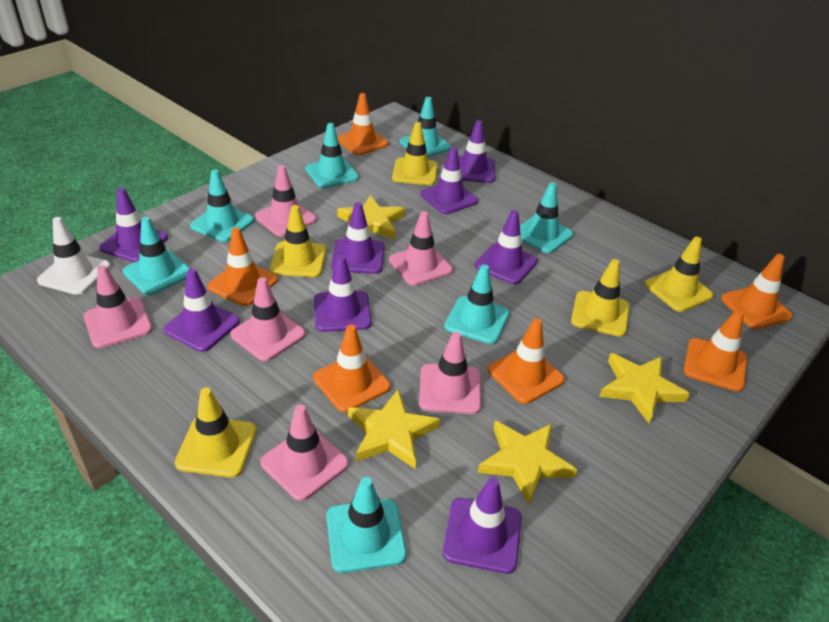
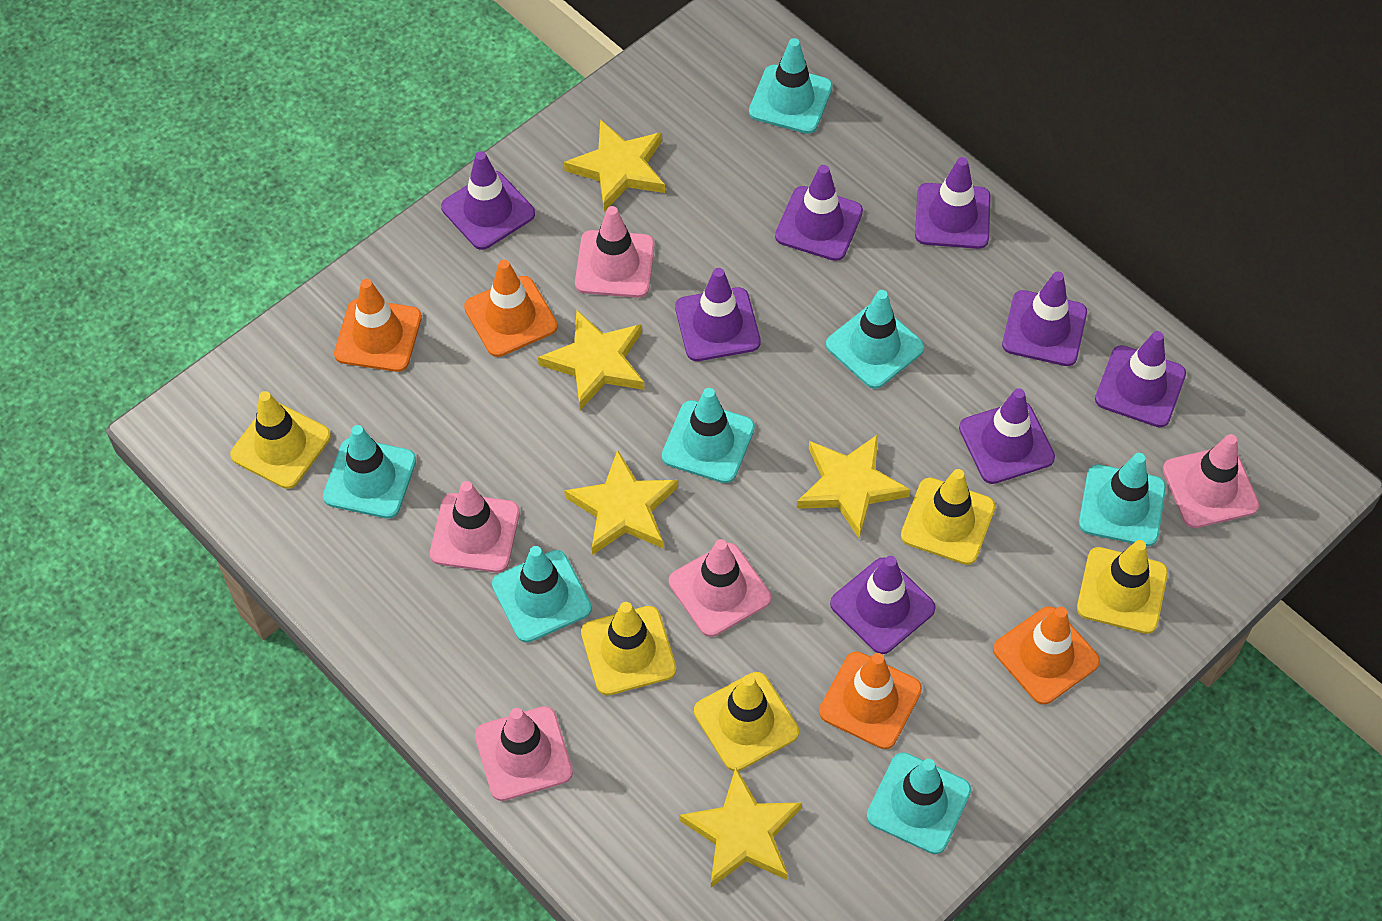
orange traffic cone: 6 -> 4
pink traffic cone: 6 -> 5
white traffic cone: 1 -> 0
yellow star: 4 -> 5

